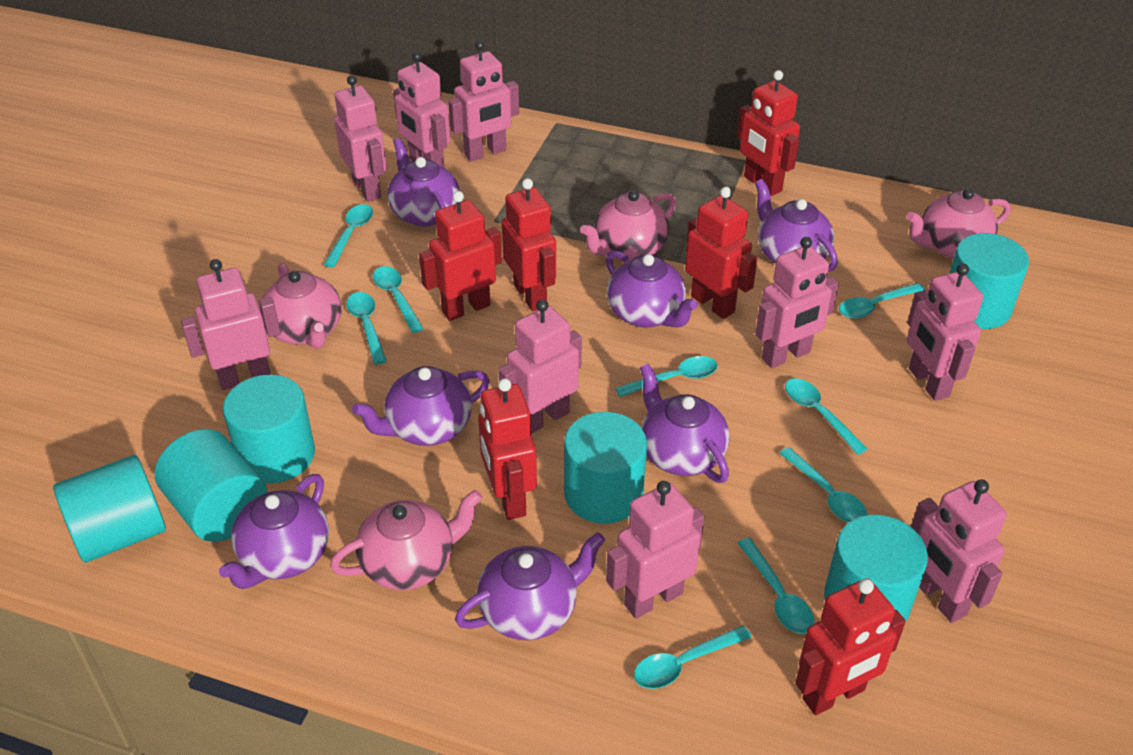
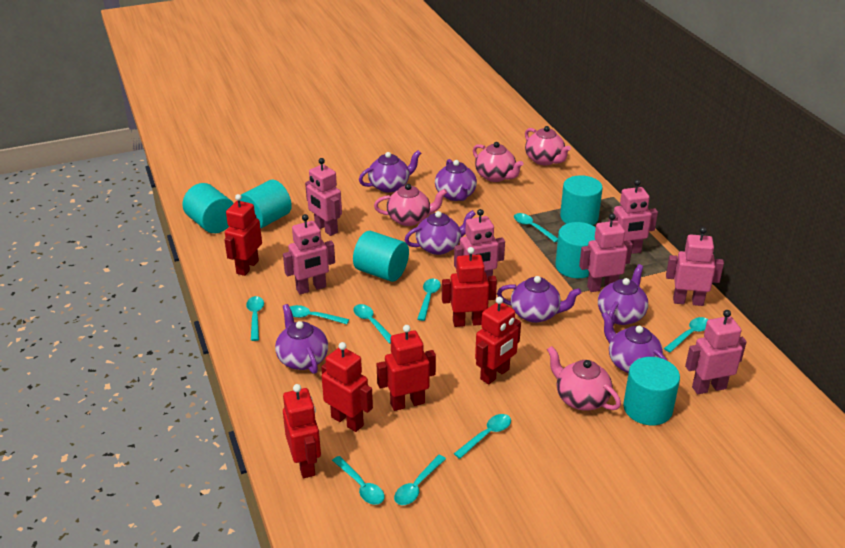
pink robot: 9 -> 7

